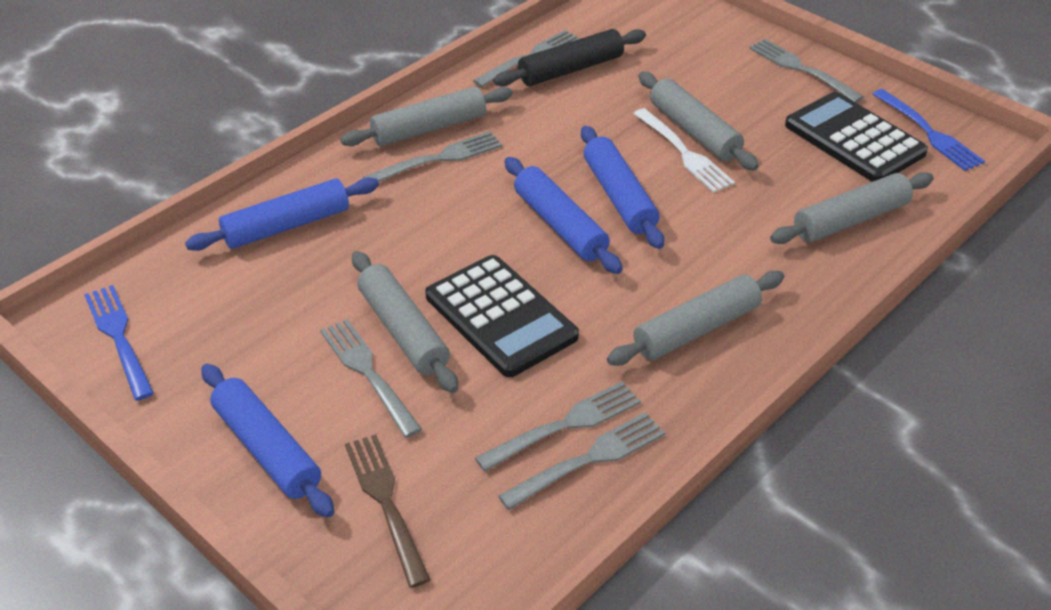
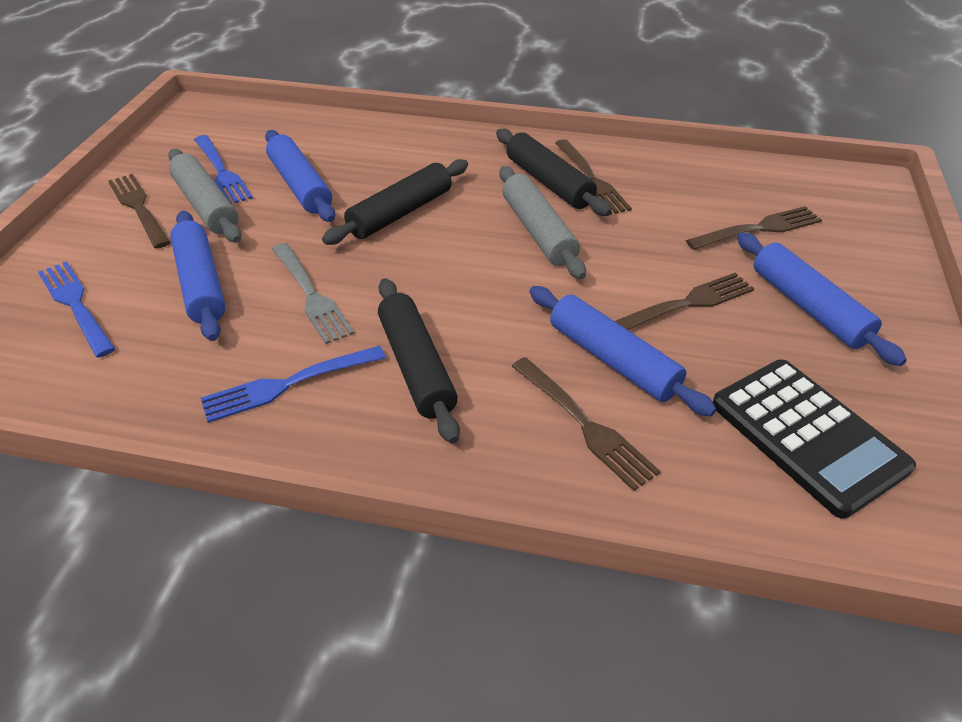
black calculator: 2 -> 1
black rolling pin: 1 -> 3
blue fork: 2 -> 3
brown fork: 1 -> 5
grey fork: 6 -> 1
grey rolling pin: 5 -> 2
white fork: 1 -> 0

